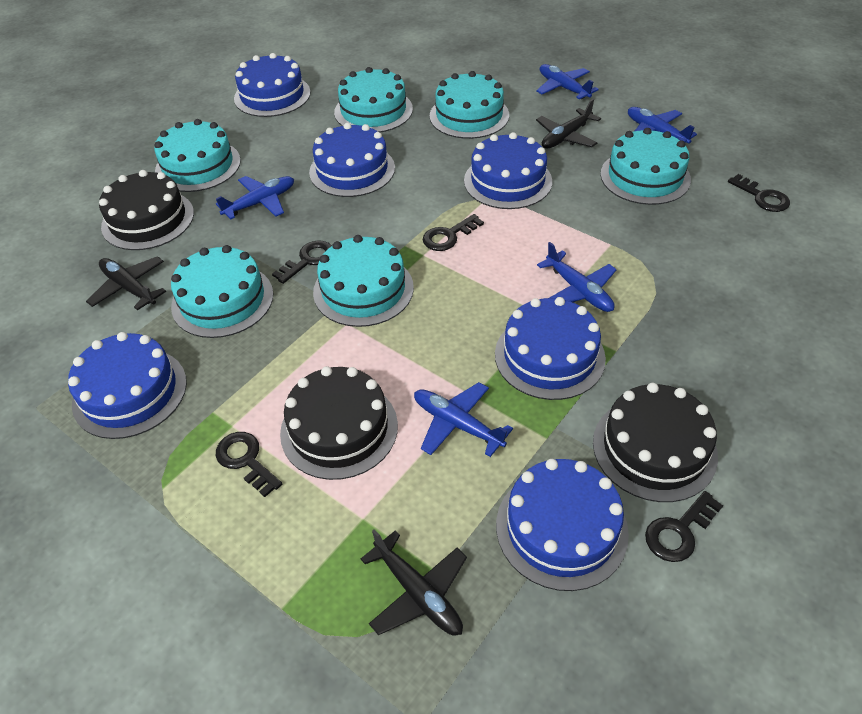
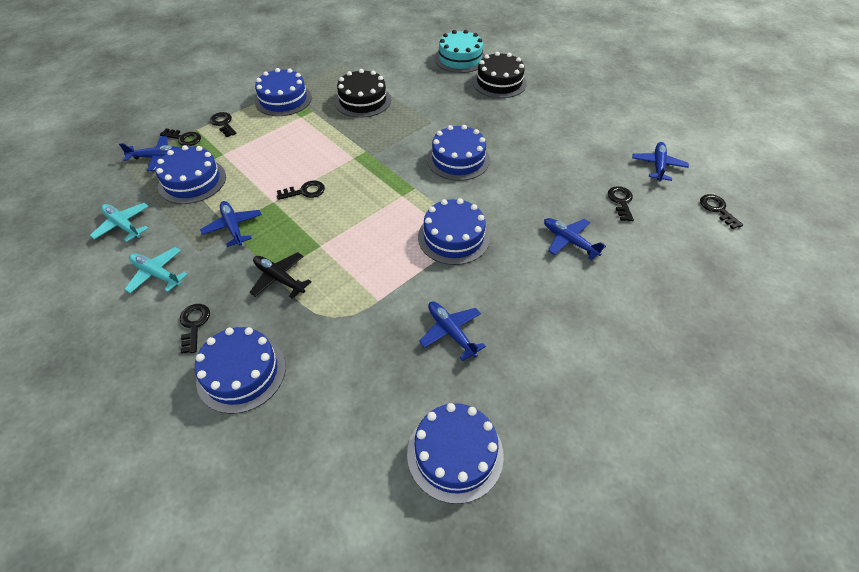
black cake: 3 -> 2
black key: 5 -> 6
black plane: 3 -> 1
turquoise cake: 6 -> 1
turquoise plane: 0 -> 2

